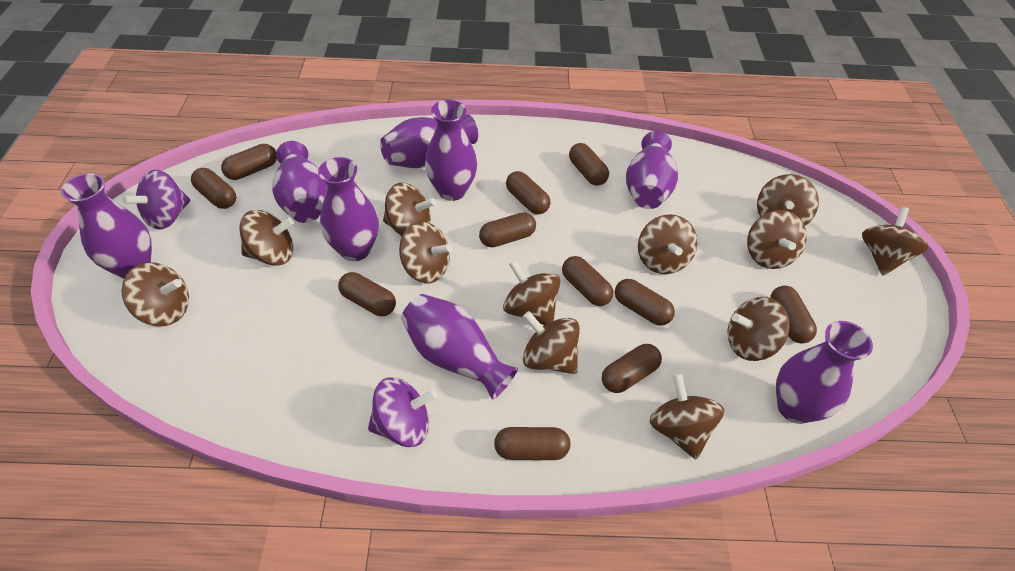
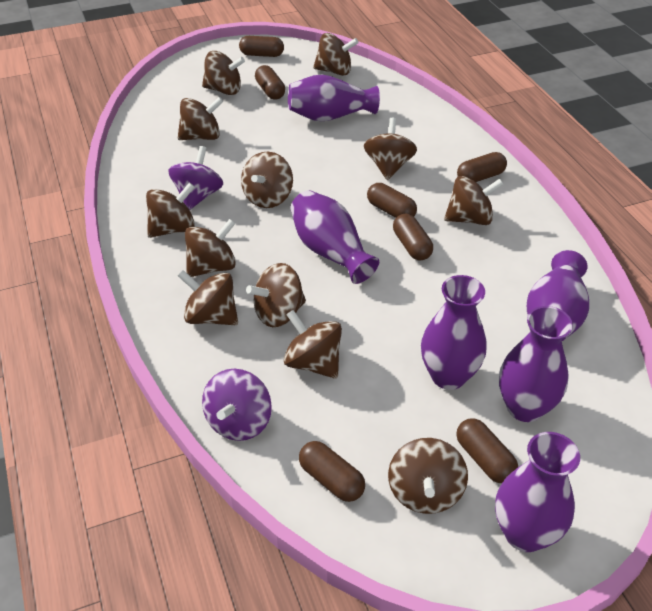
brown capsule: 11 -> 7
purple vase: 8 -> 6

